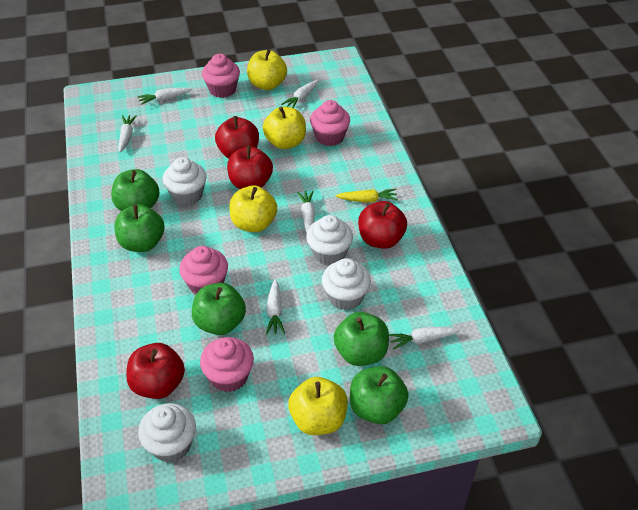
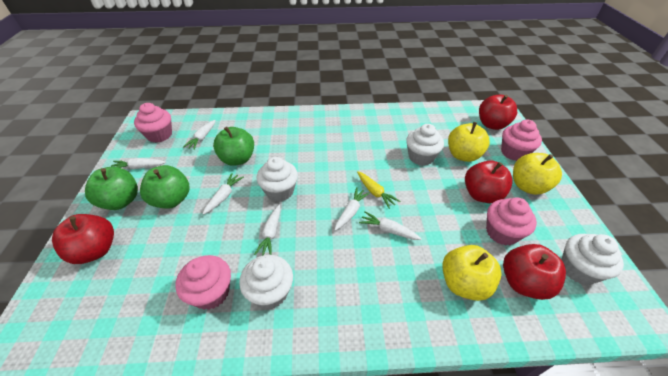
green apple: 5 -> 3
yellow apple: 4 -> 3

